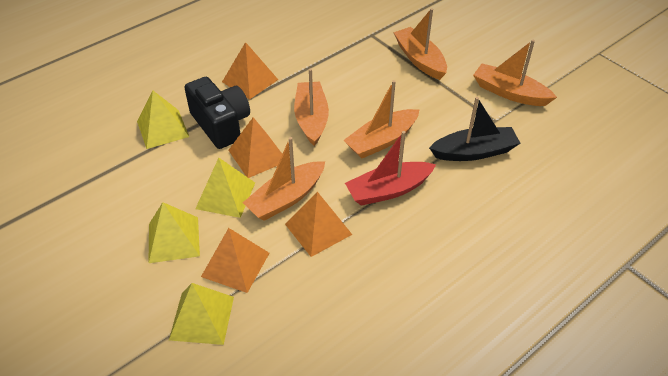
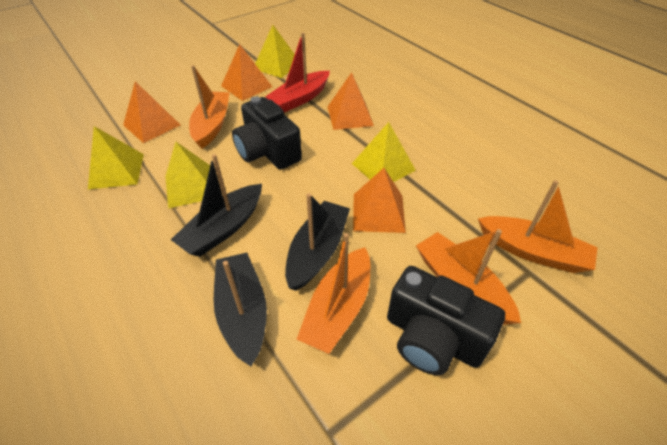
black boat: 1 -> 3
black camera: 1 -> 2
orange boat: 5 -> 4

